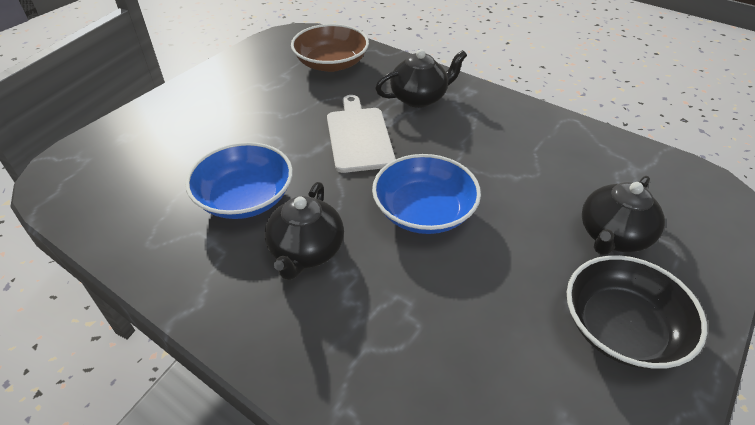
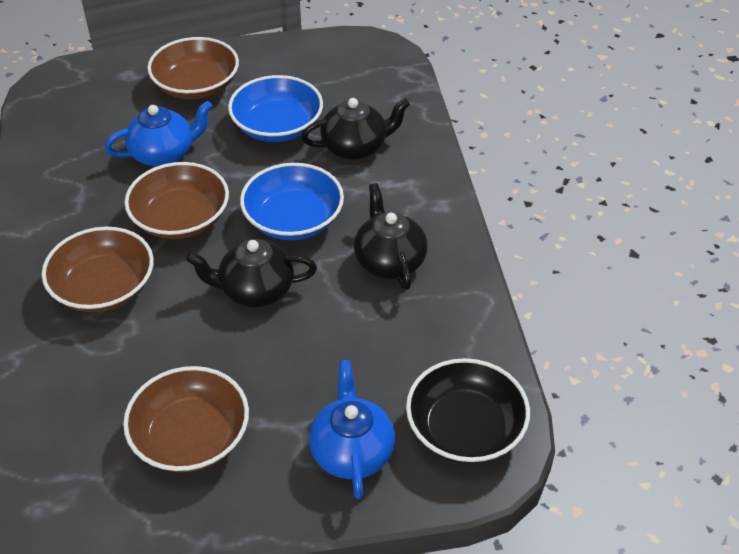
blue teapot: 0 -> 2
brown bowl: 1 -> 4
white cutting board: 1 -> 0

